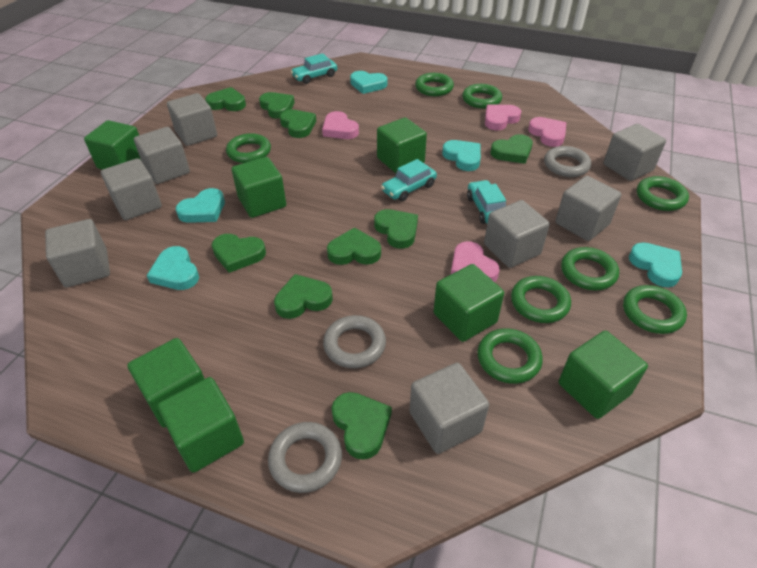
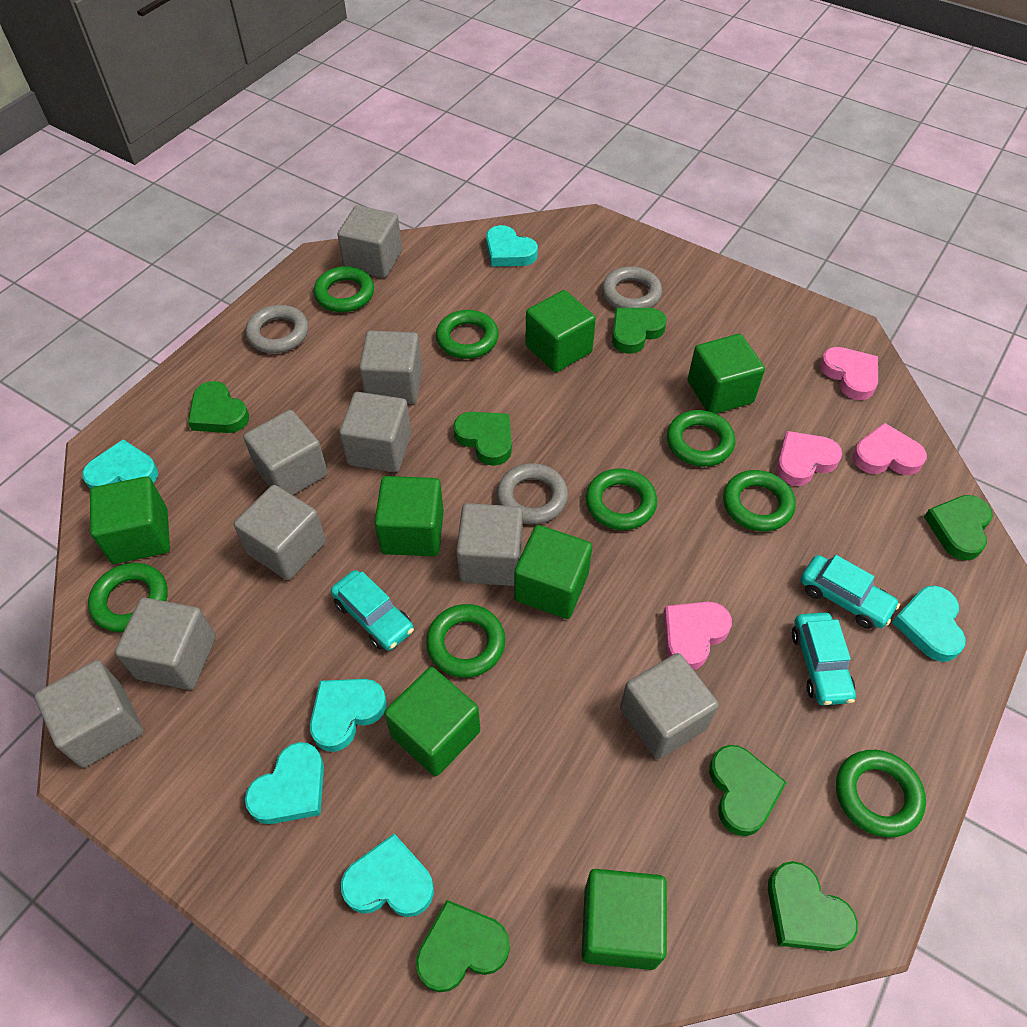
green heart: 9 -> 7
grey cube: 8 -> 9
turquoise heart: 5 -> 6

